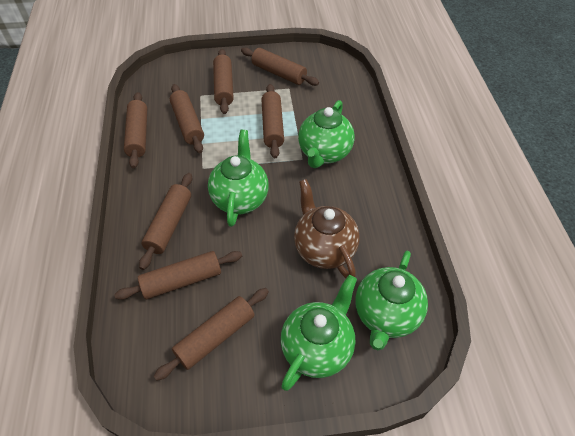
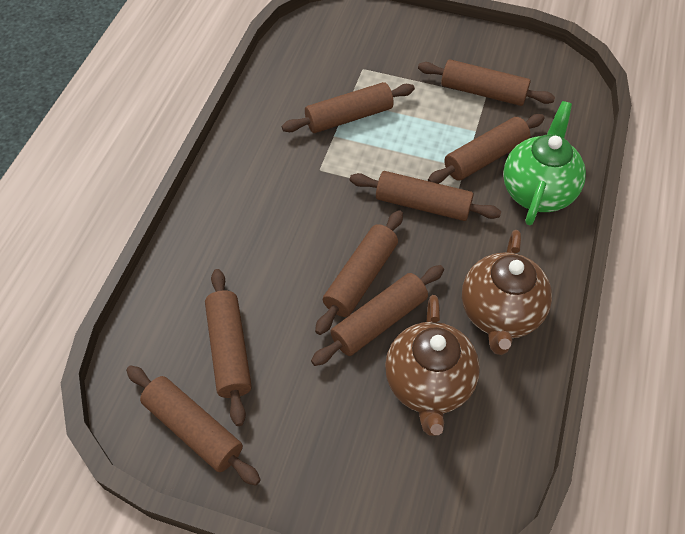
brown teapot: 1 -> 2
green teapot: 4 -> 1

